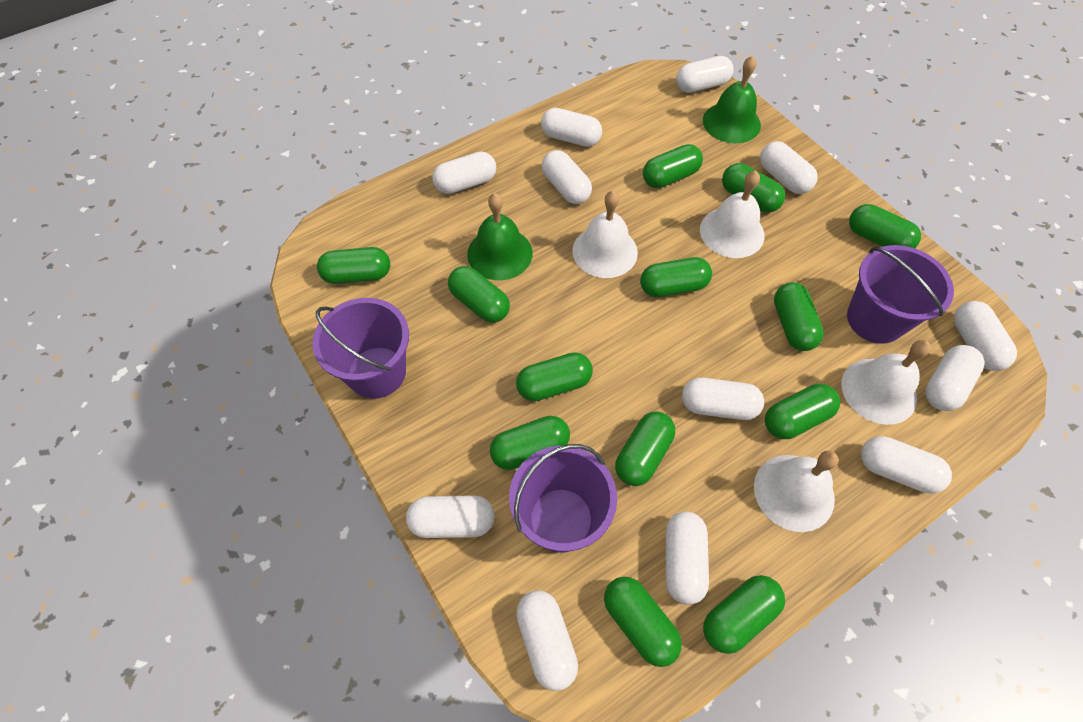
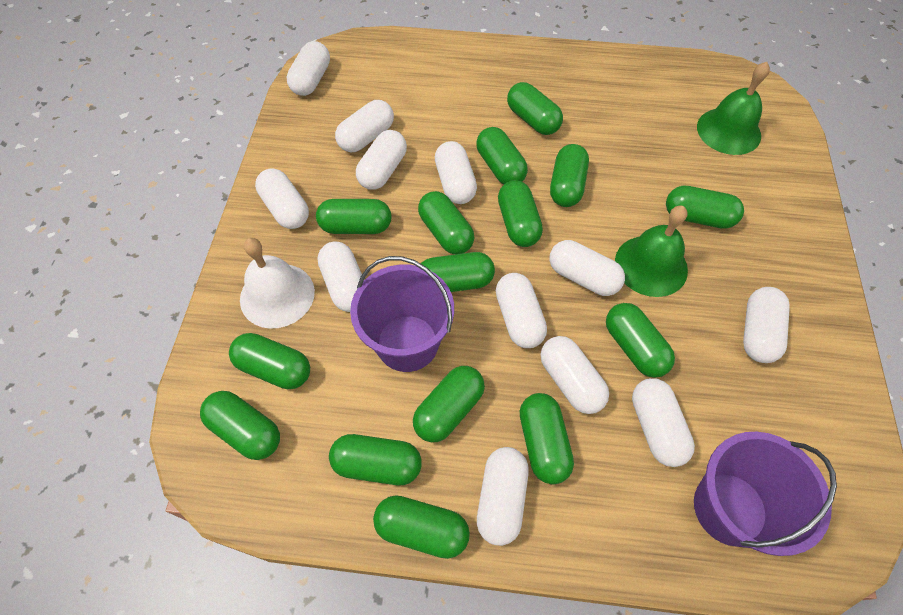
green capsule: 13 -> 15
purple bucket: 3 -> 2
white bell: 4 -> 1

